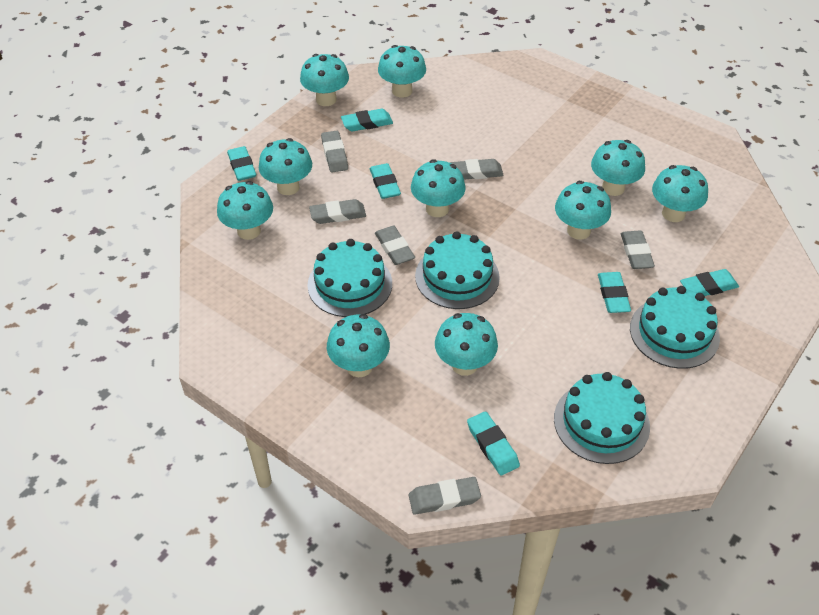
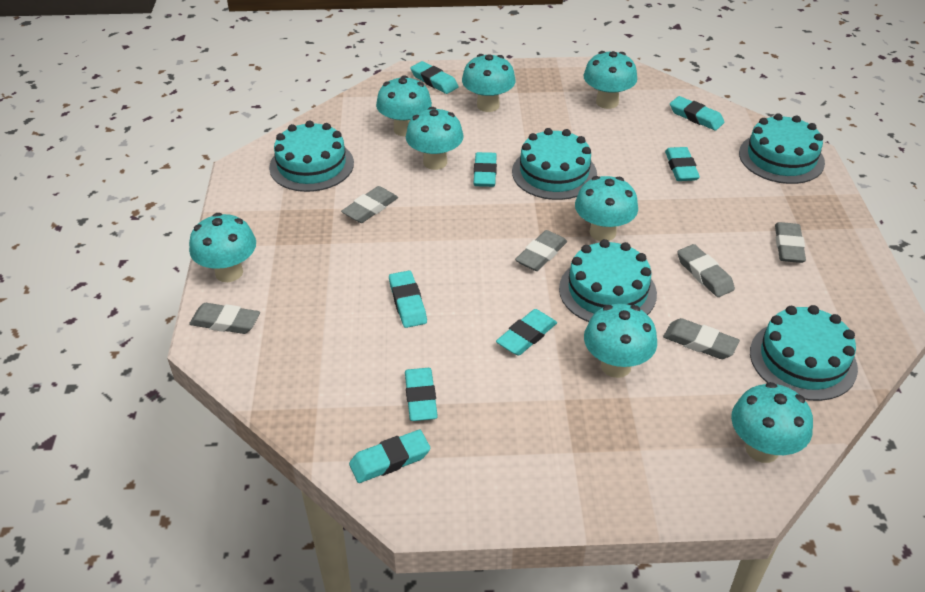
turquoise cake: 4 -> 5
turquoise eraser: 6 -> 8
turquoise mushroom: 10 -> 8

